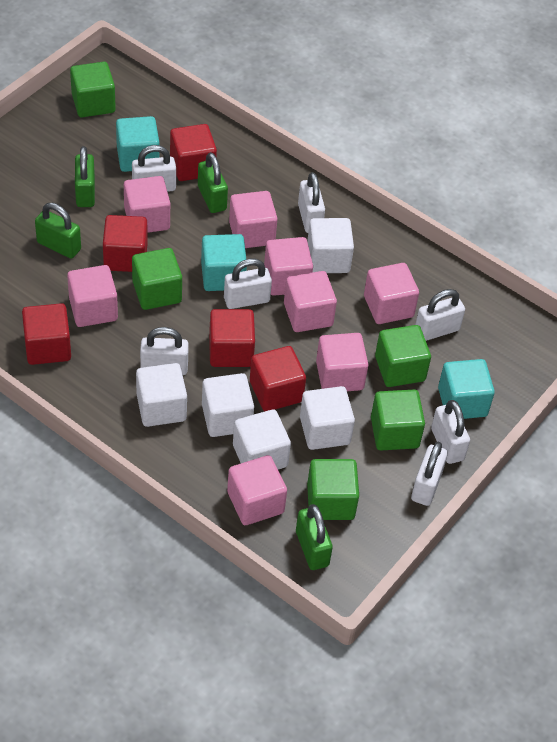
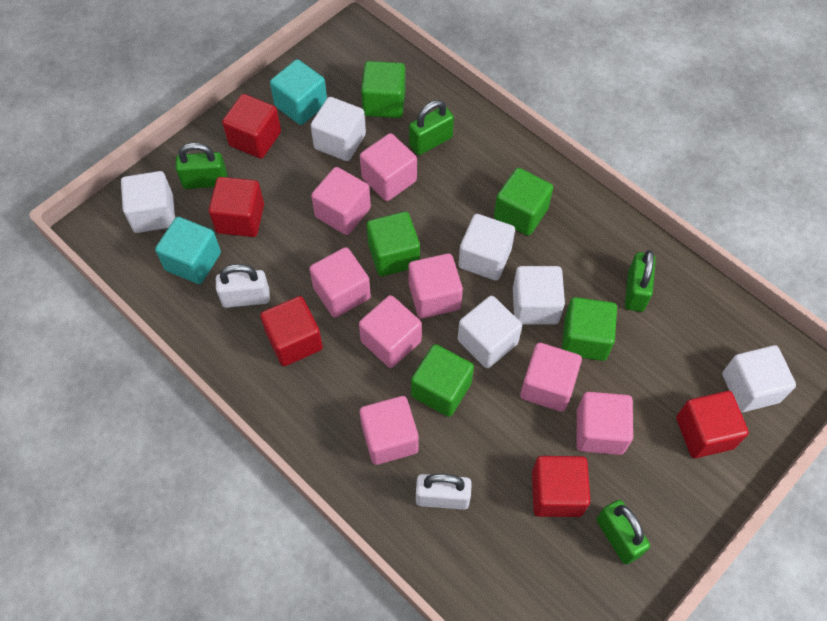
turquoise cube: 3 -> 2
white cube: 5 -> 6
white padlock: 7 -> 2

